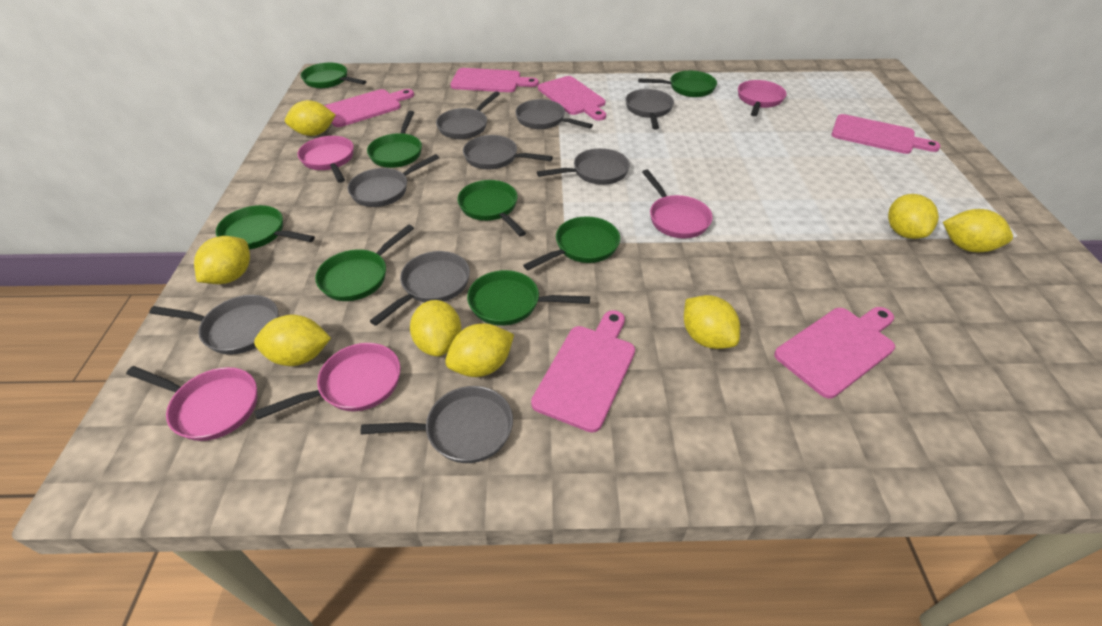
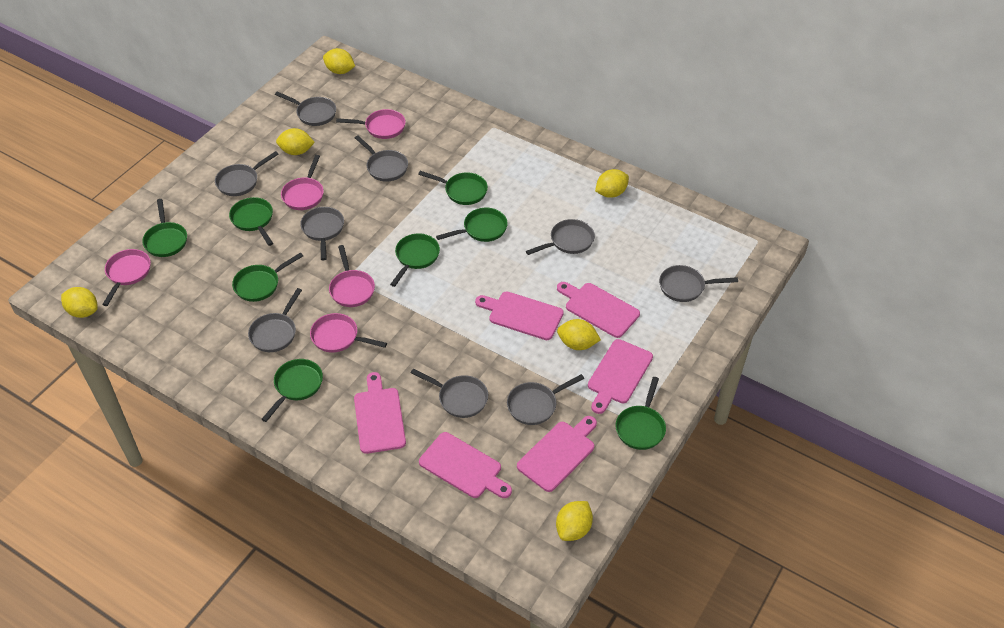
yellow lemon: 8 -> 6

